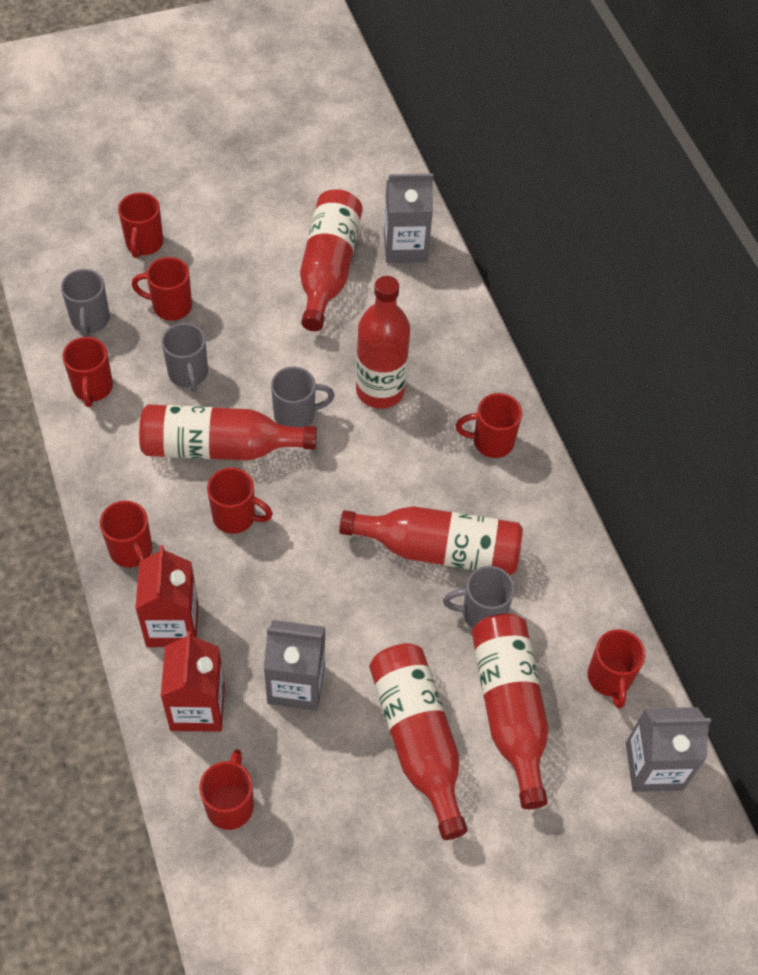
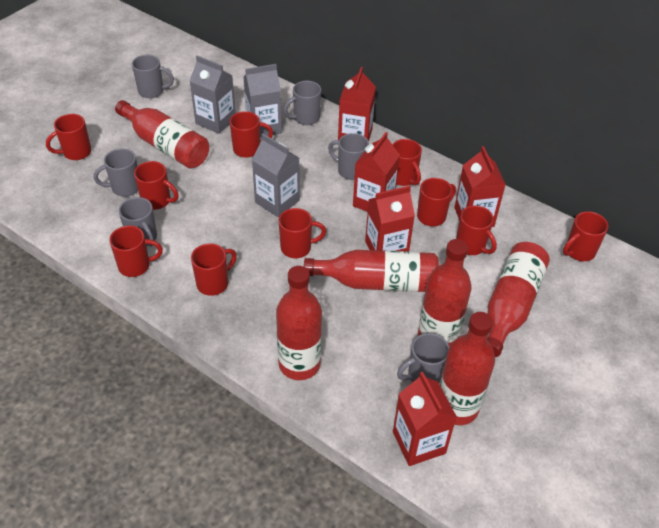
grey mug: 4 -> 6
red carton: 2 -> 5
red mug: 8 -> 10

